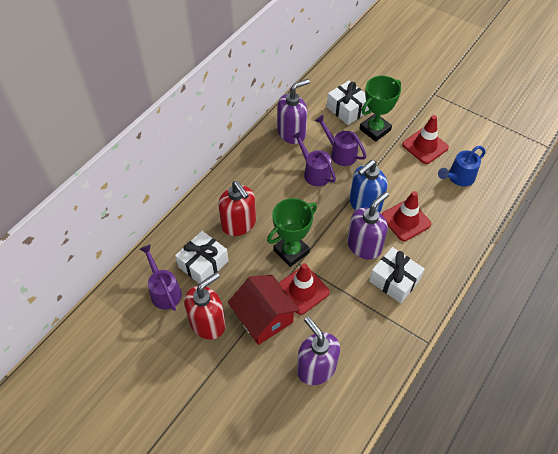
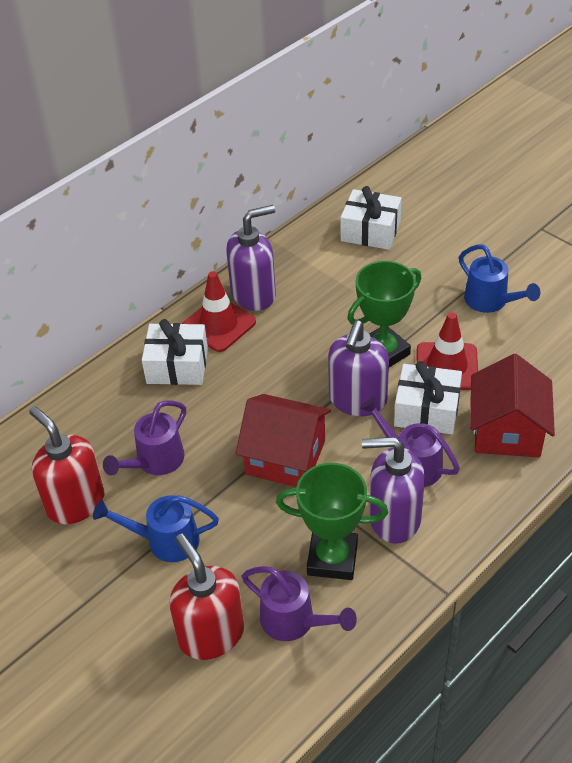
blue soap dispenser: 1 -> 0
blue watering can: 1 -> 2
red house: 1 -> 2
red traffic cone: 3 -> 2

